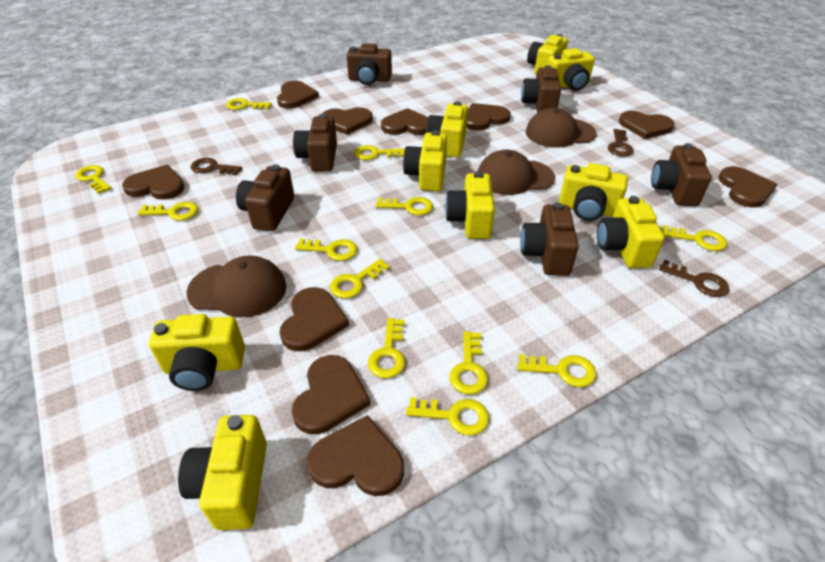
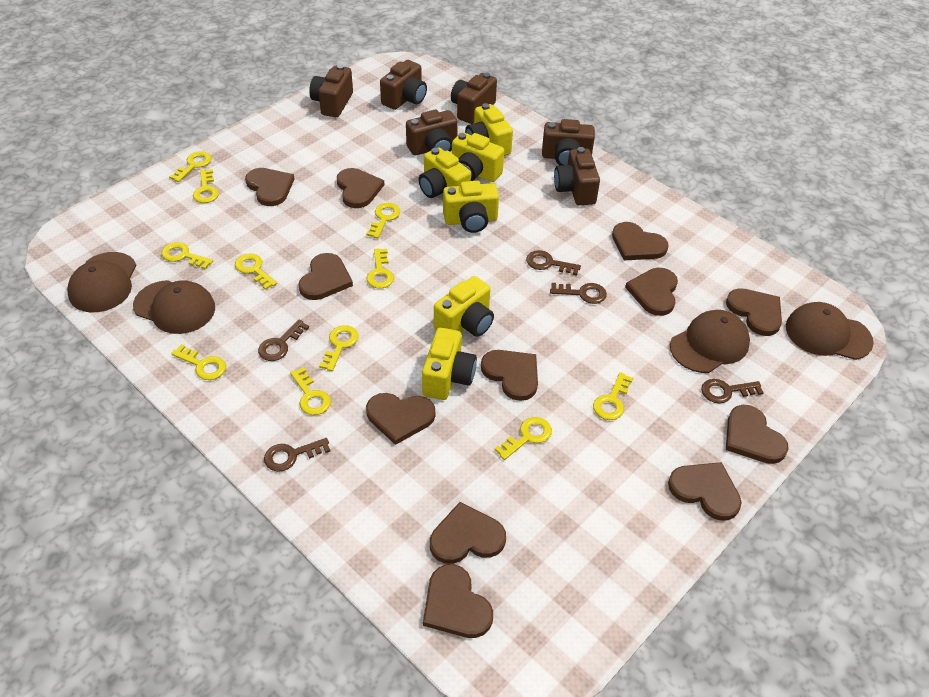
brown cap: 3 -> 4
brown heart: 10 -> 12
brown key: 3 -> 5
yellow camera: 9 -> 6
yellow key: 12 -> 11

